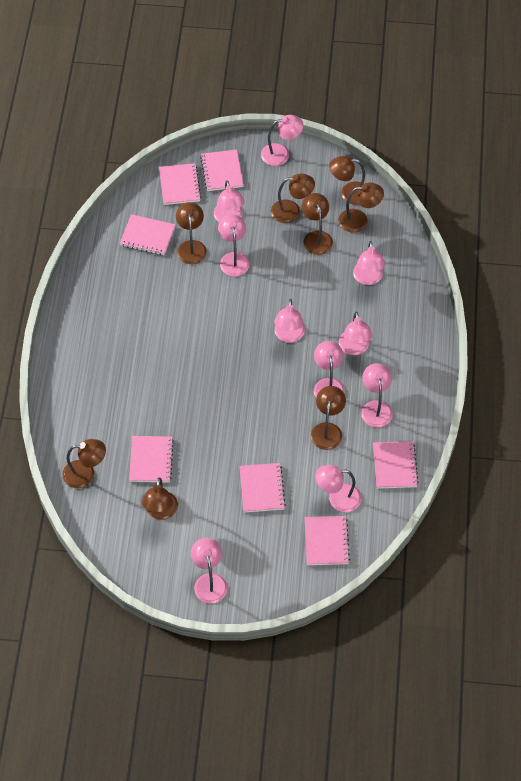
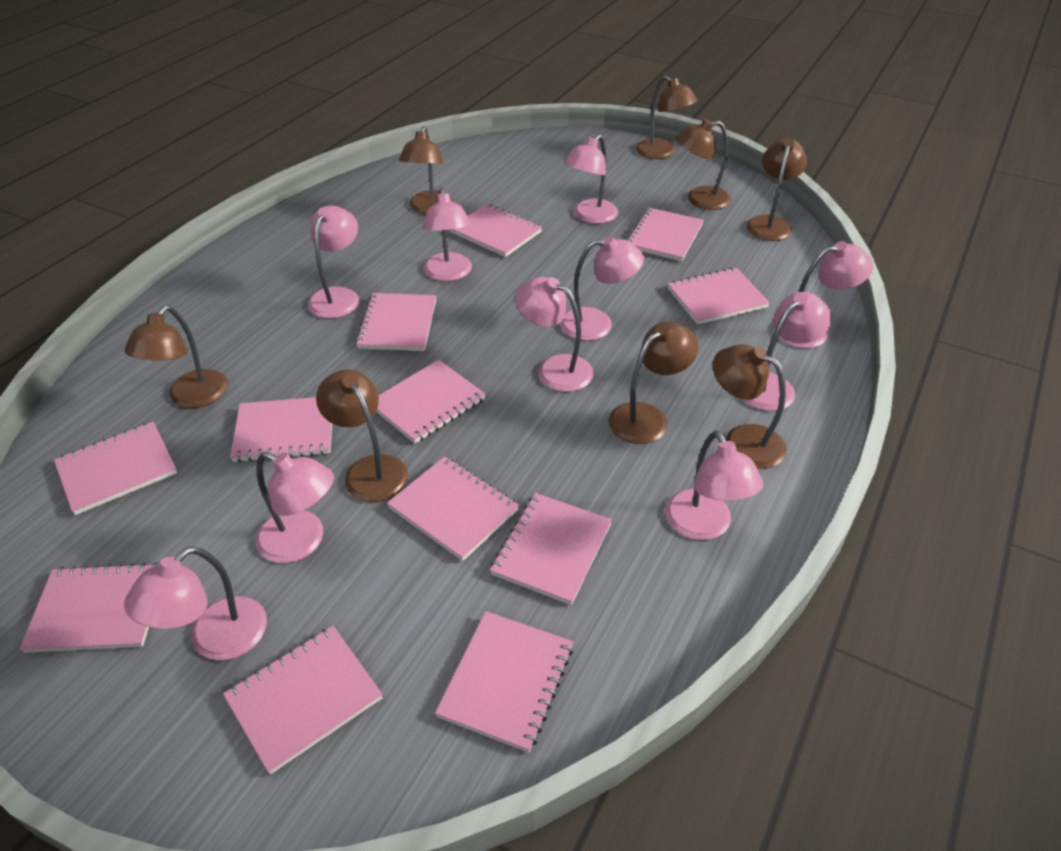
pink notebook: 7 -> 12

